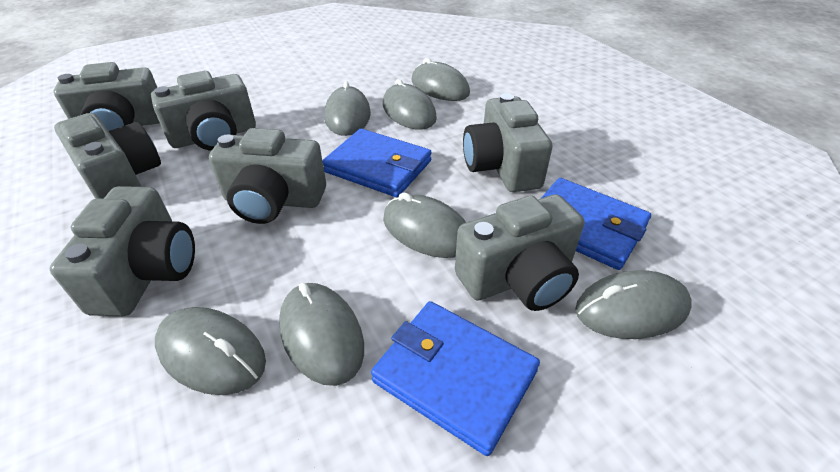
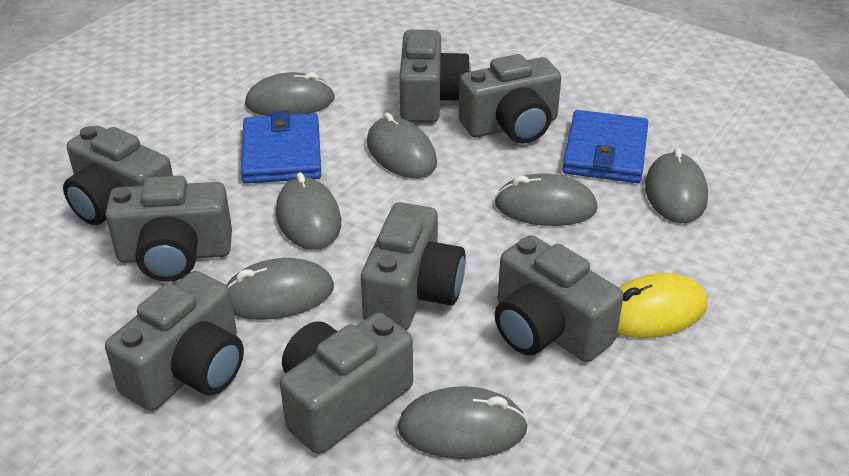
blue wallet: 3 -> 2
grey camera: 7 -> 8
yellow mouse: 0 -> 1

